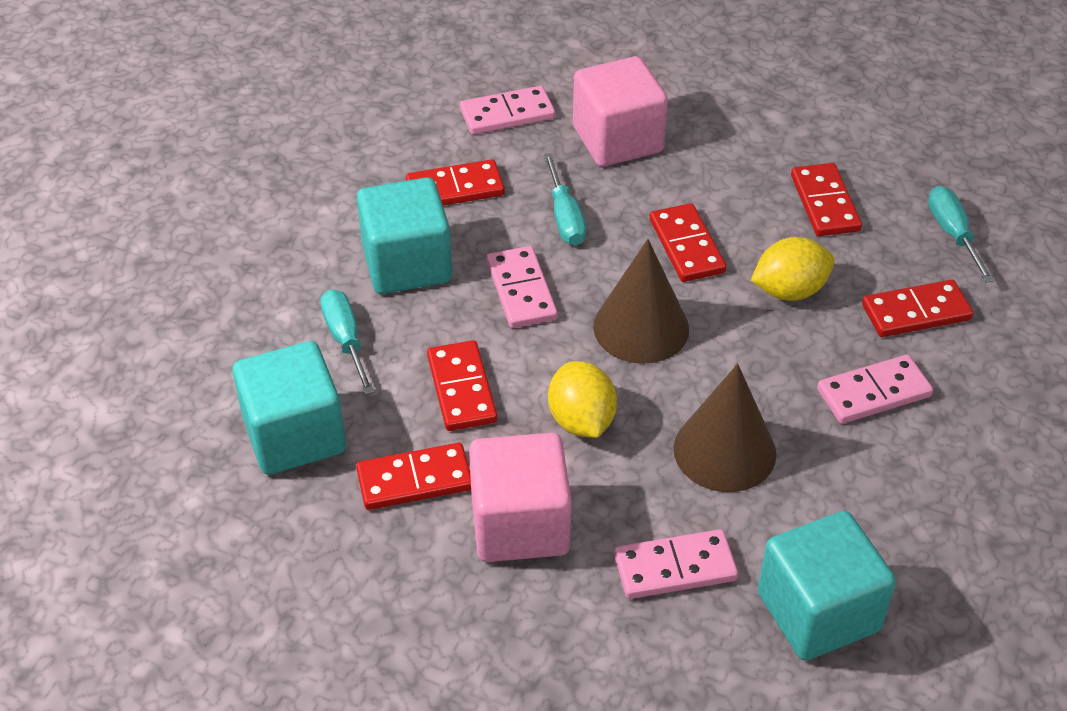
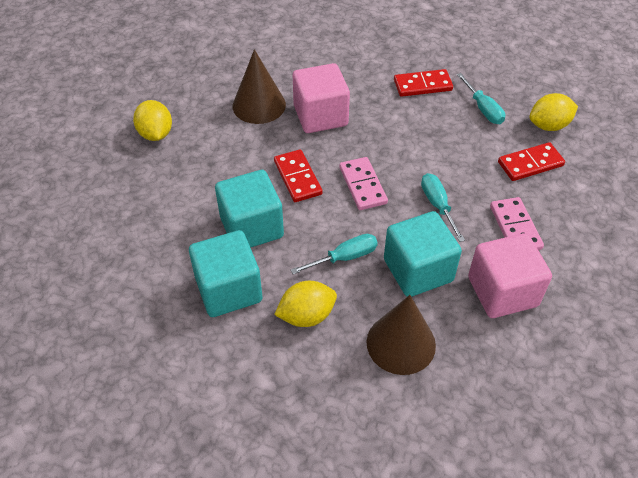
pink domino: 4 -> 2
red domino: 6 -> 3
yellow lemon: 2 -> 3

